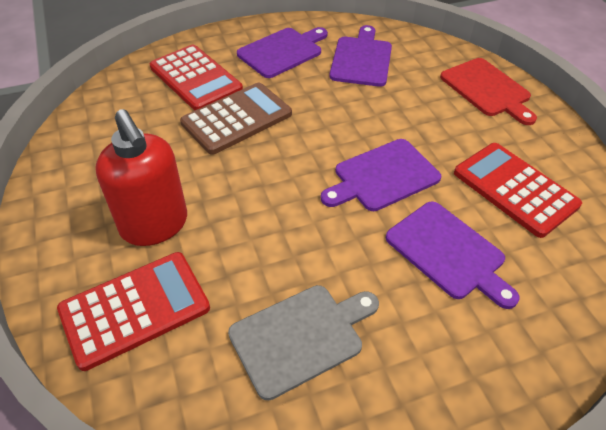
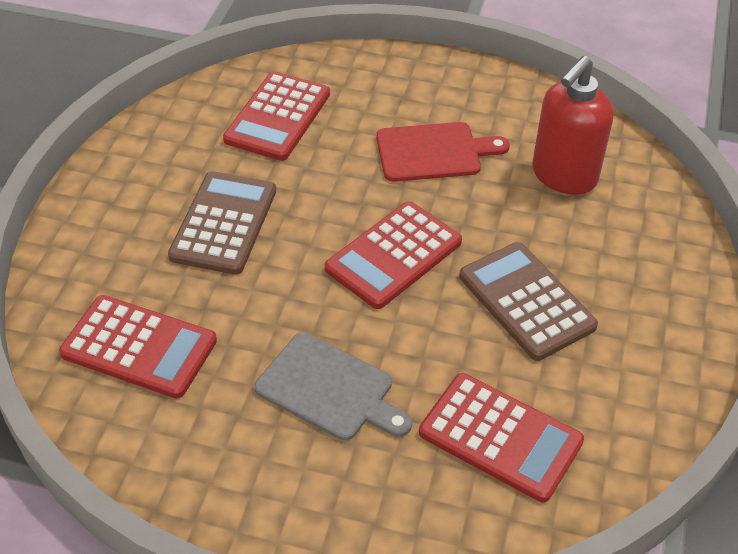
brown calculator: 1 -> 2
purple cutting board: 4 -> 0
red calculator: 3 -> 4

